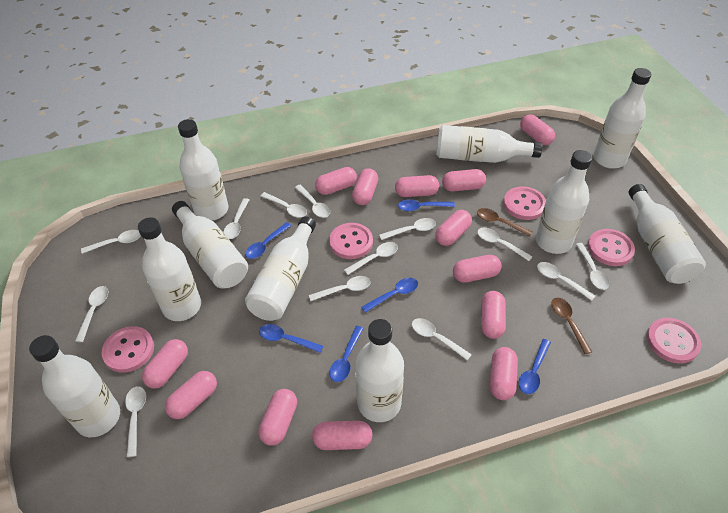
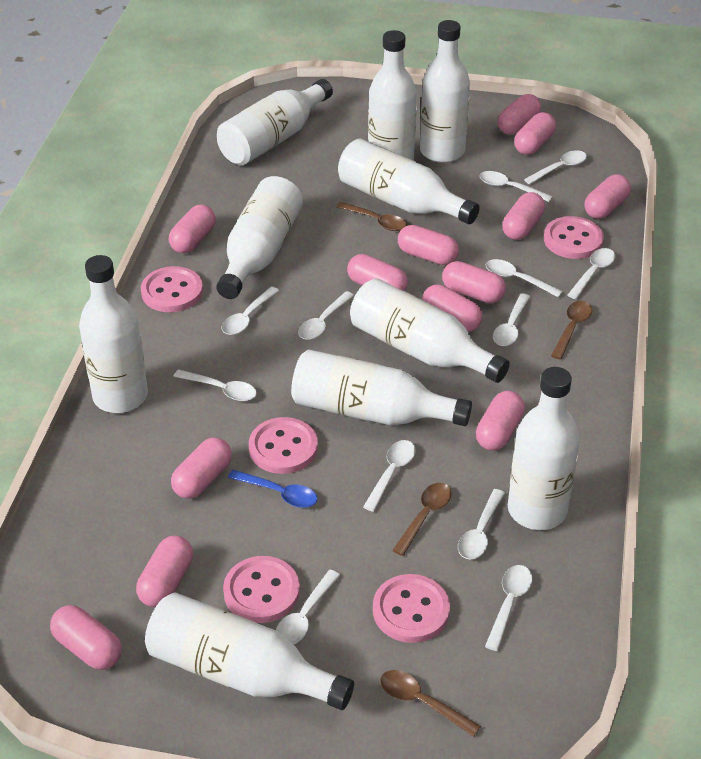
blue spoon: 6 -> 1
brown spoon: 2 -> 4
white spoon: 13 -> 12

